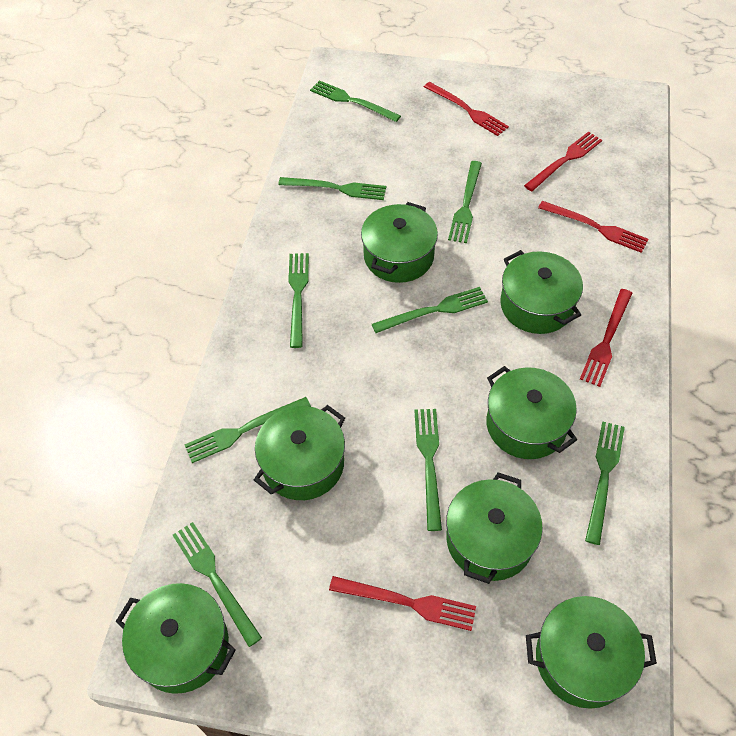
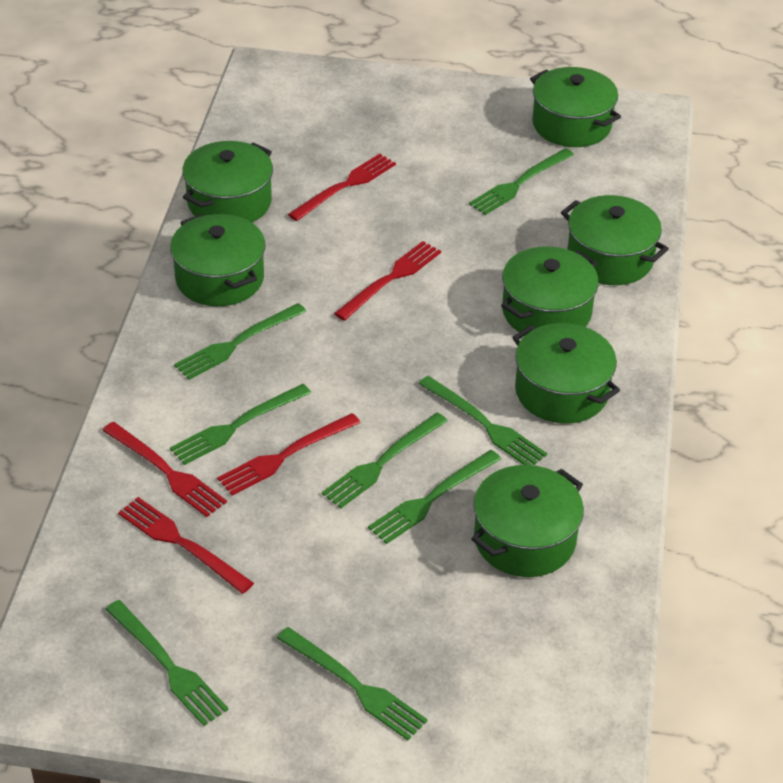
green fork: 9 -> 8

